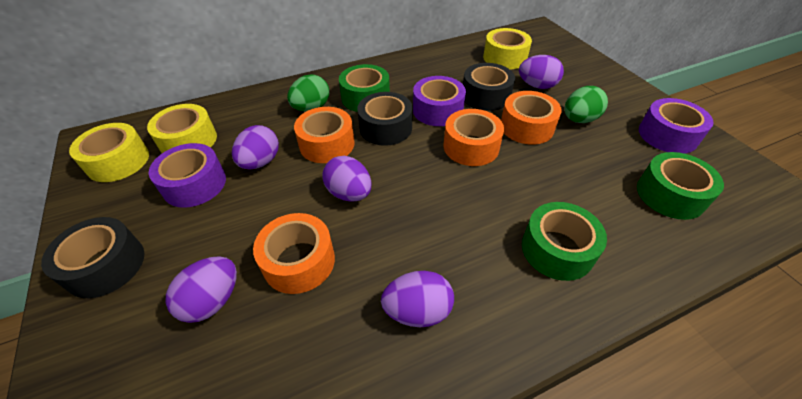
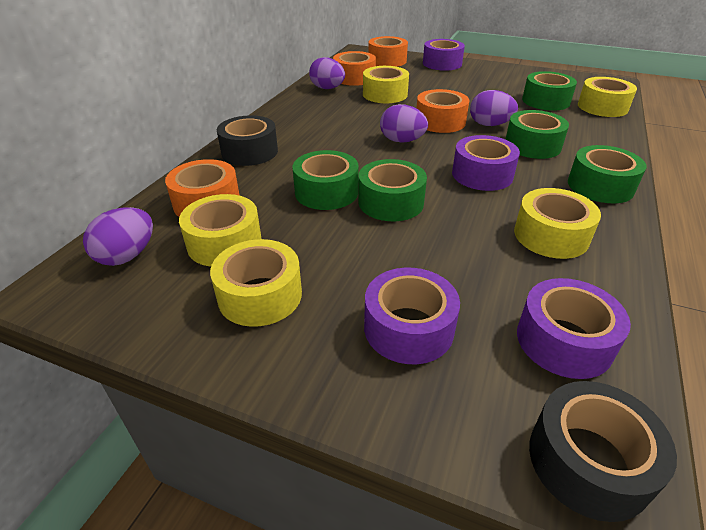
black tape: 3 -> 2
green egg: 2 -> 0
green tape: 3 -> 5
purple egg: 5 -> 4
purple tape: 3 -> 4
yellow tape: 3 -> 5

